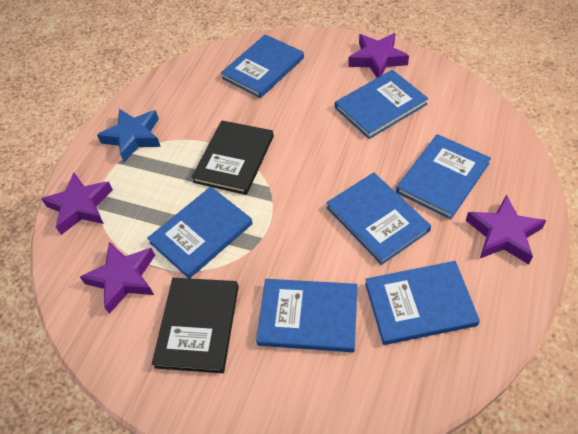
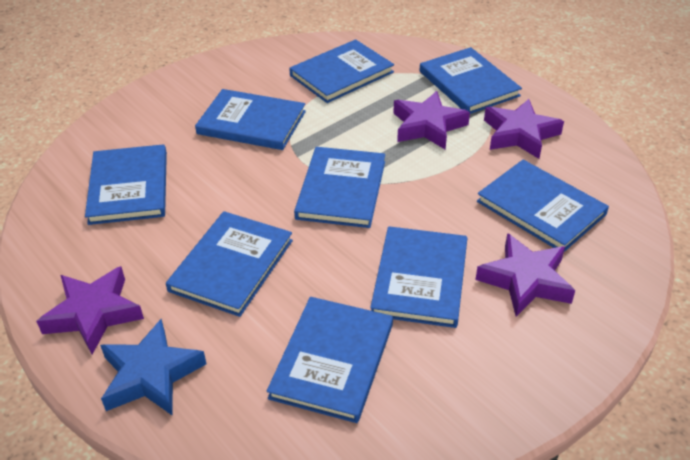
black book: 2 -> 0
blue book: 7 -> 9

